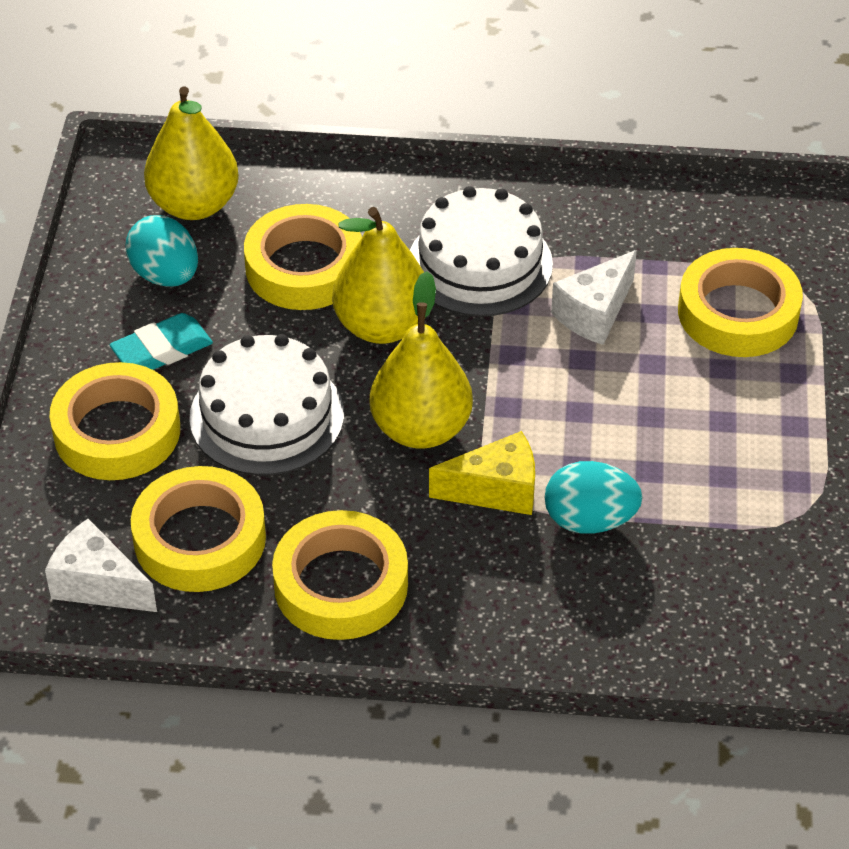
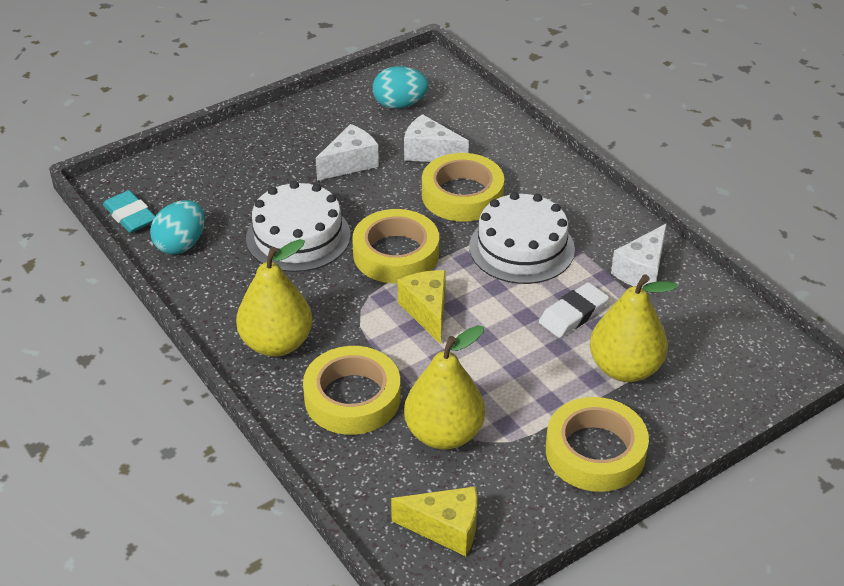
white cheese: 2 -> 3
white eraser: 0 -> 1
yellow cheese: 1 -> 2
yellow tape: 5 -> 4

